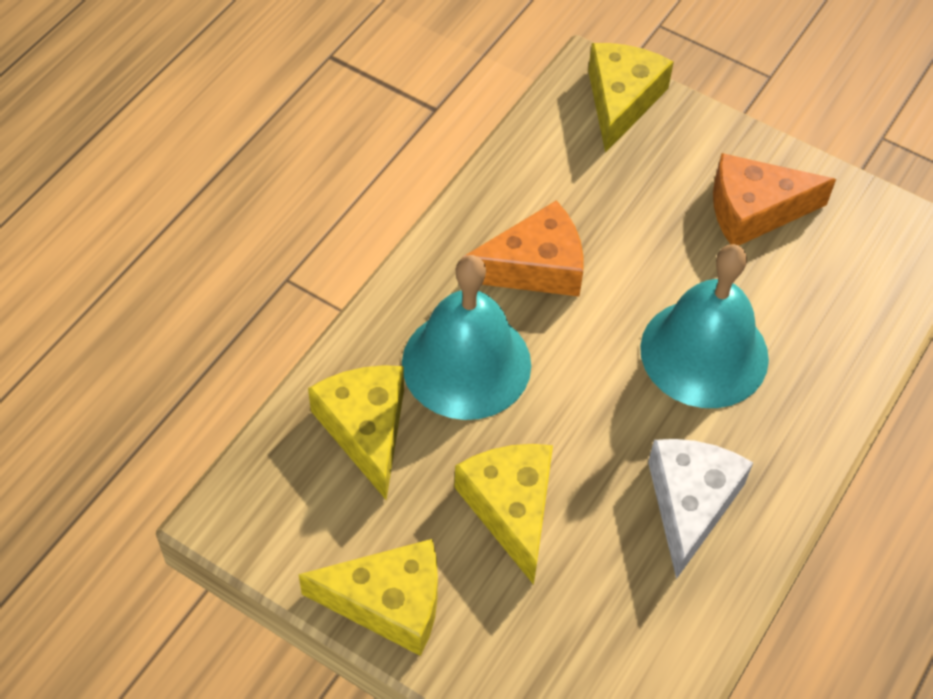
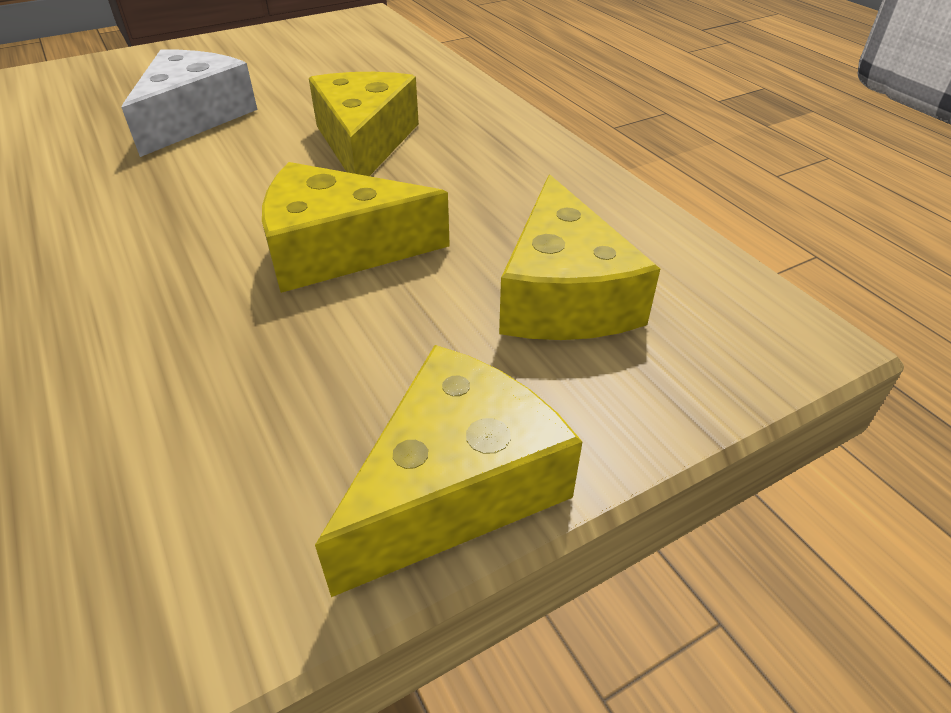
orange cheese: 2 -> 0
turquoise bell: 2 -> 0

